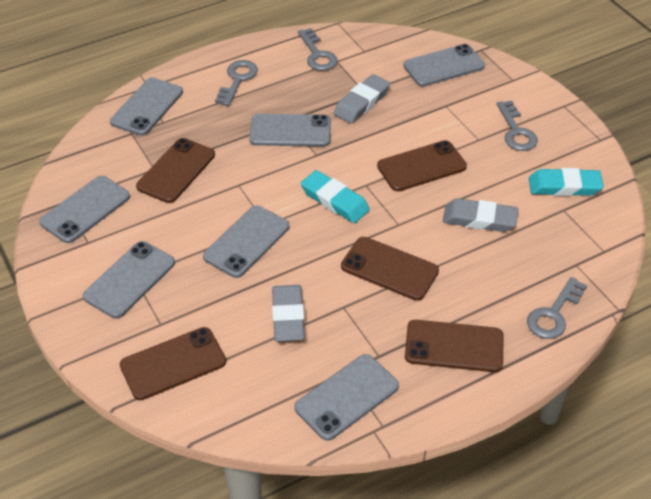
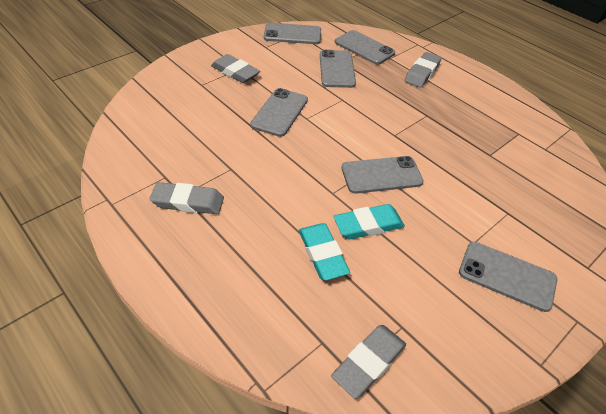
brown phone: 5 -> 0
grey eraser: 3 -> 4
grey key: 4 -> 0
grey phone: 7 -> 6

